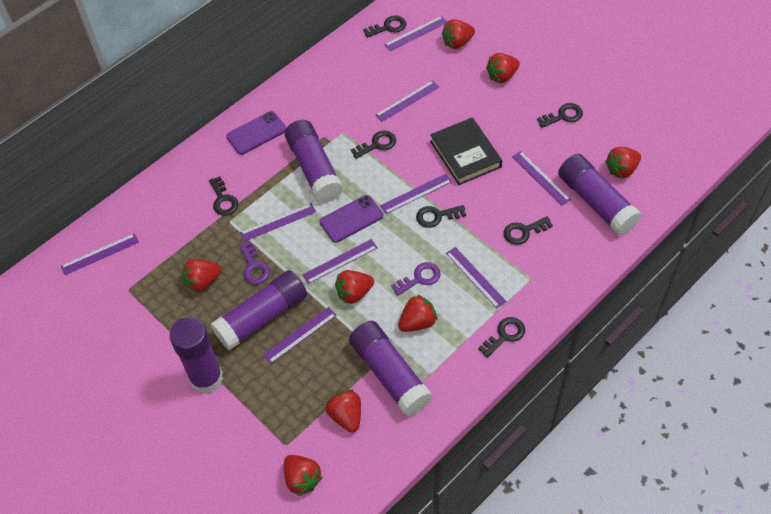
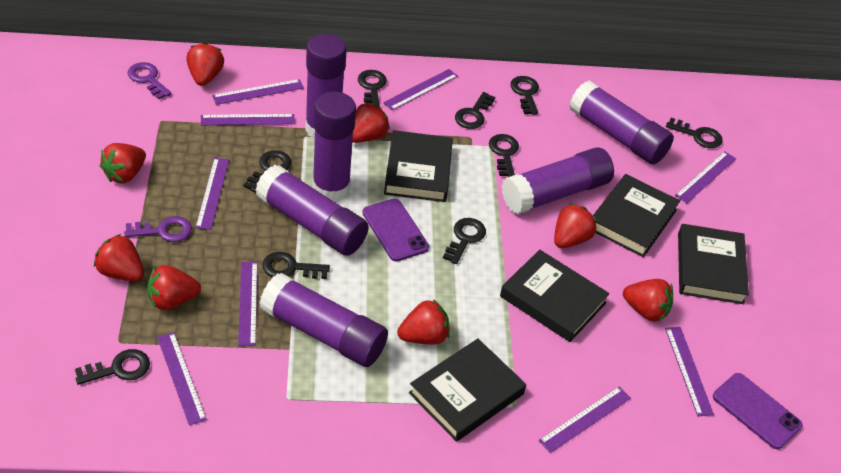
black book: 1 -> 5
black key: 7 -> 9
purple glue stick: 5 -> 6

